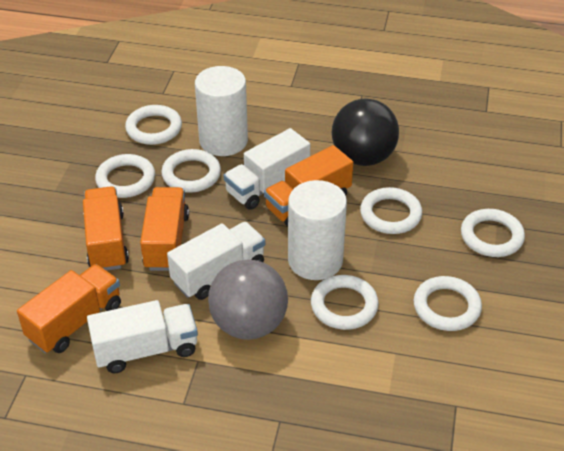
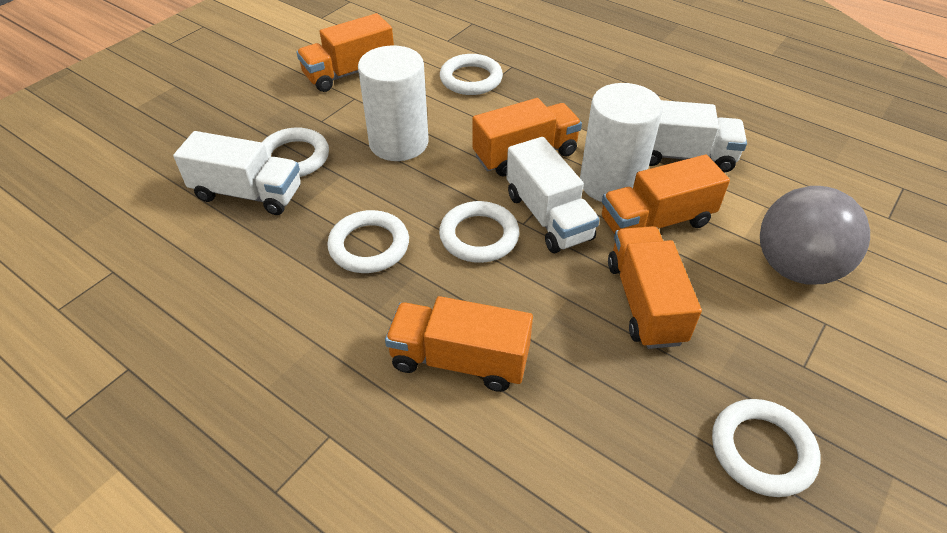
black ball: 1 -> 0
orange truck: 4 -> 5
white ring: 7 -> 5

